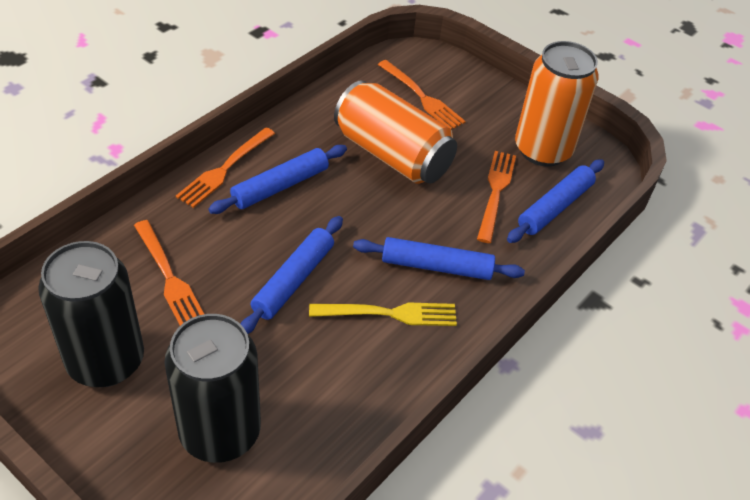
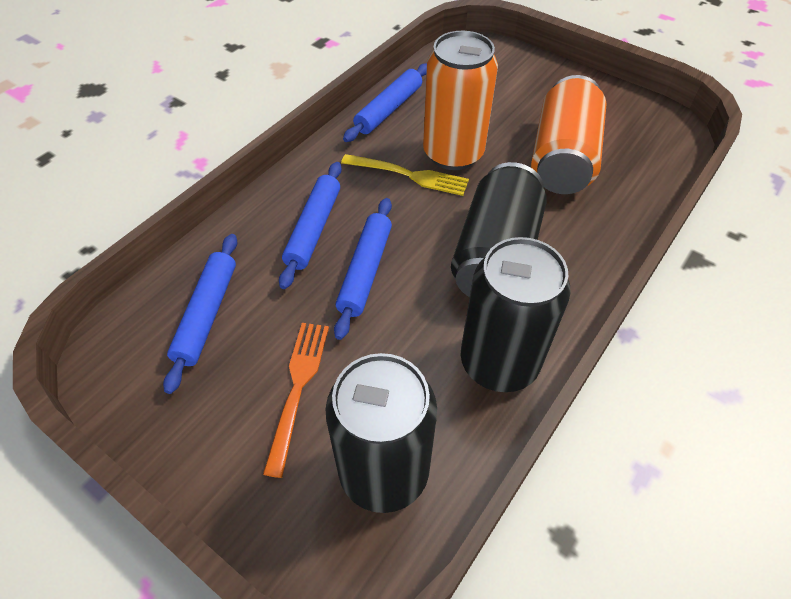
black can: 2 -> 3
orange fork: 4 -> 1

